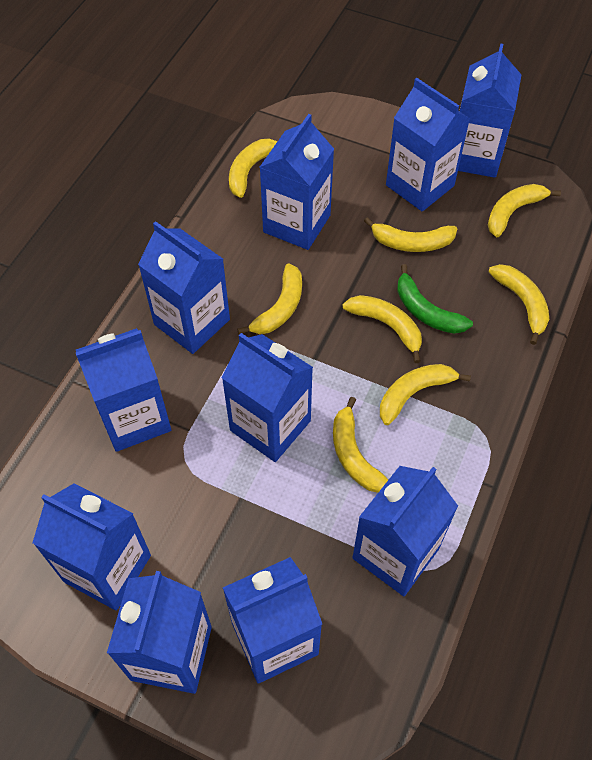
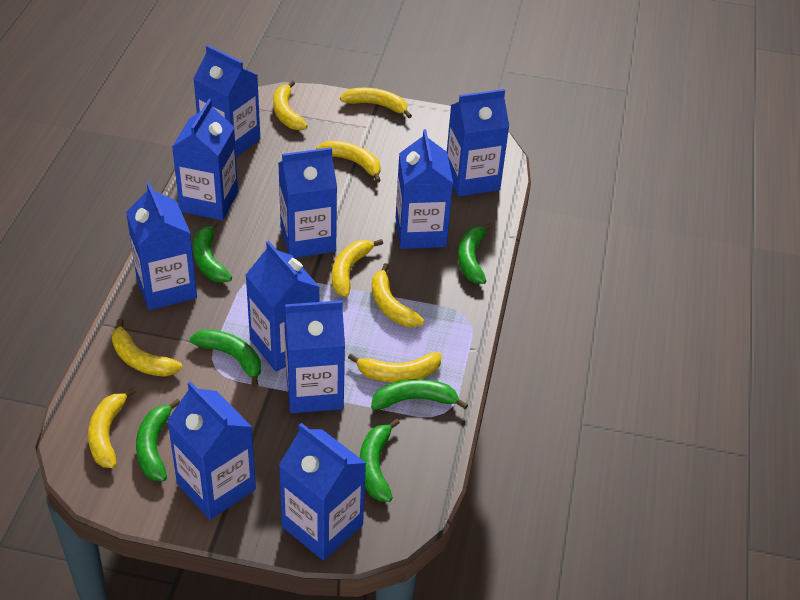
green banana: 1 -> 6

